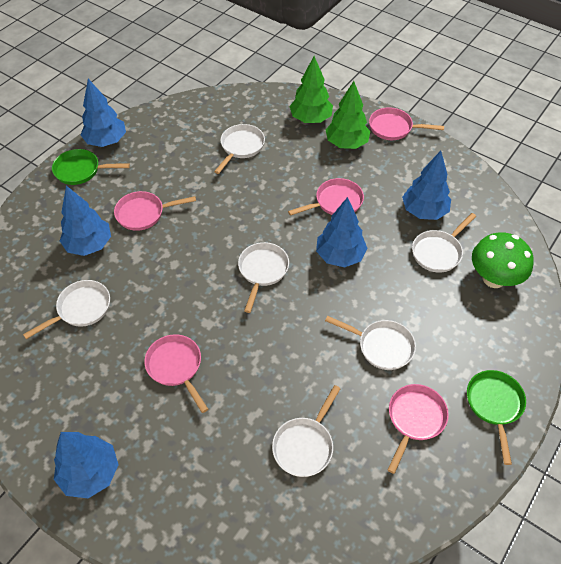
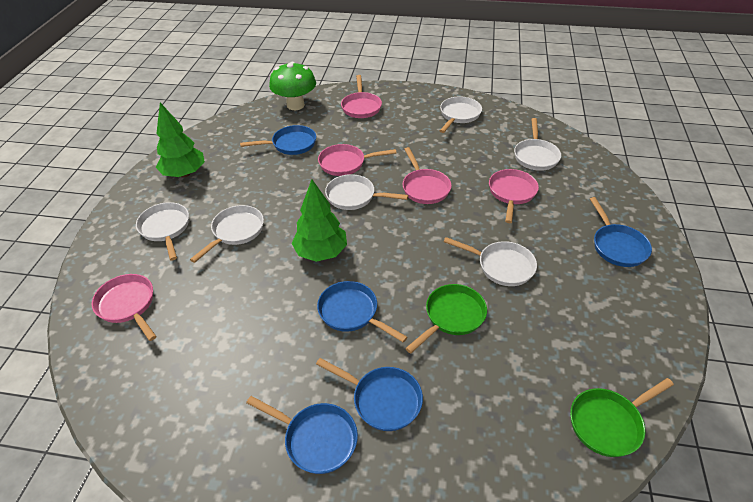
blue pan: 0 -> 5
blue tree: 5 -> 0

